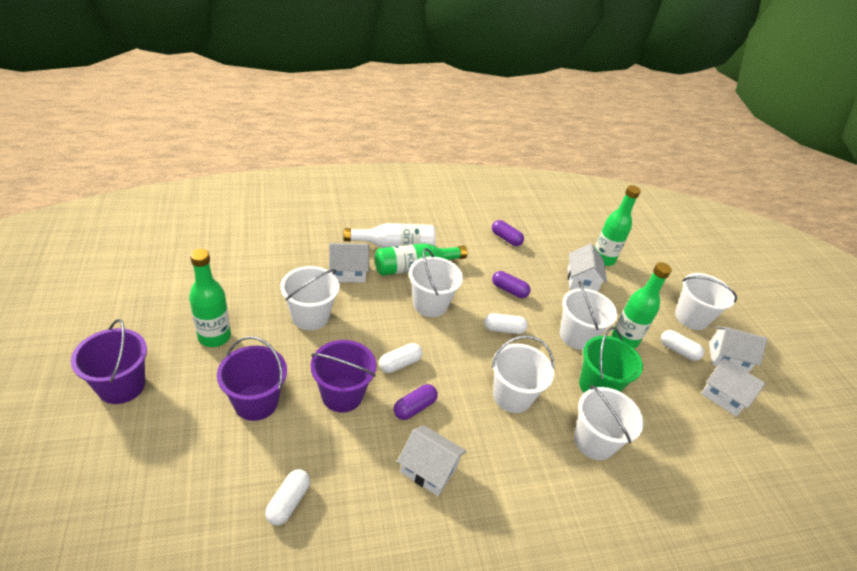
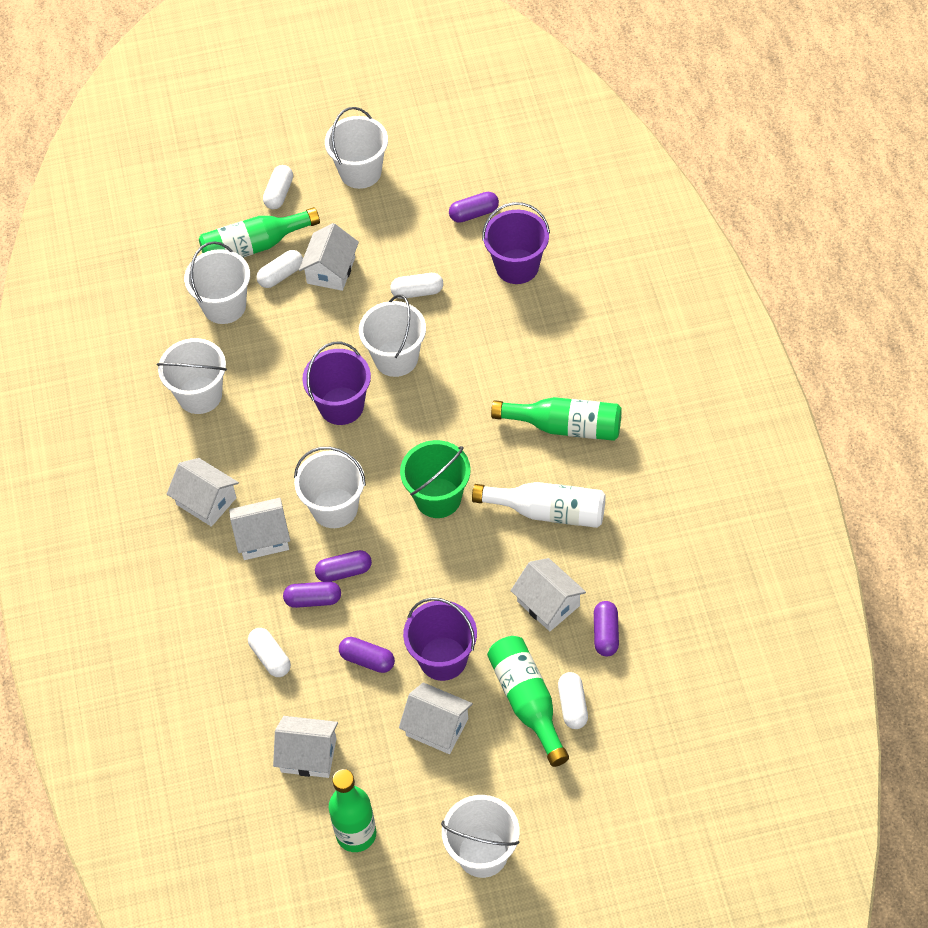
purple capsule: 3 -> 5
white capsule: 4 -> 5
white house: 5 -> 6

